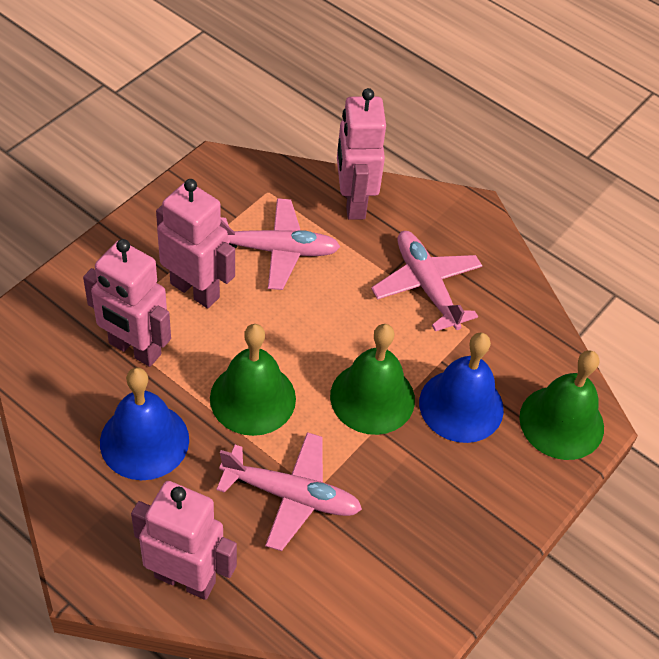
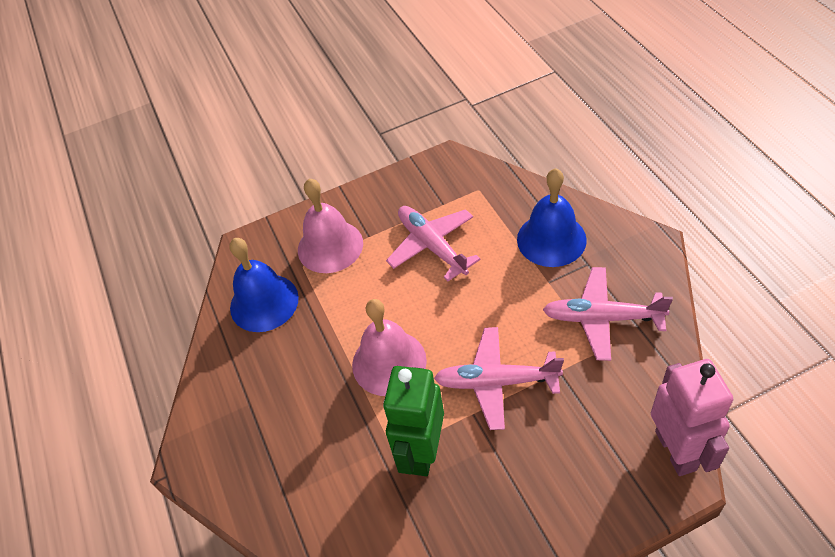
green bell: 3 -> 0
green robot: 0 -> 1
pink bell: 0 -> 2
pink robot: 4 -> 1

